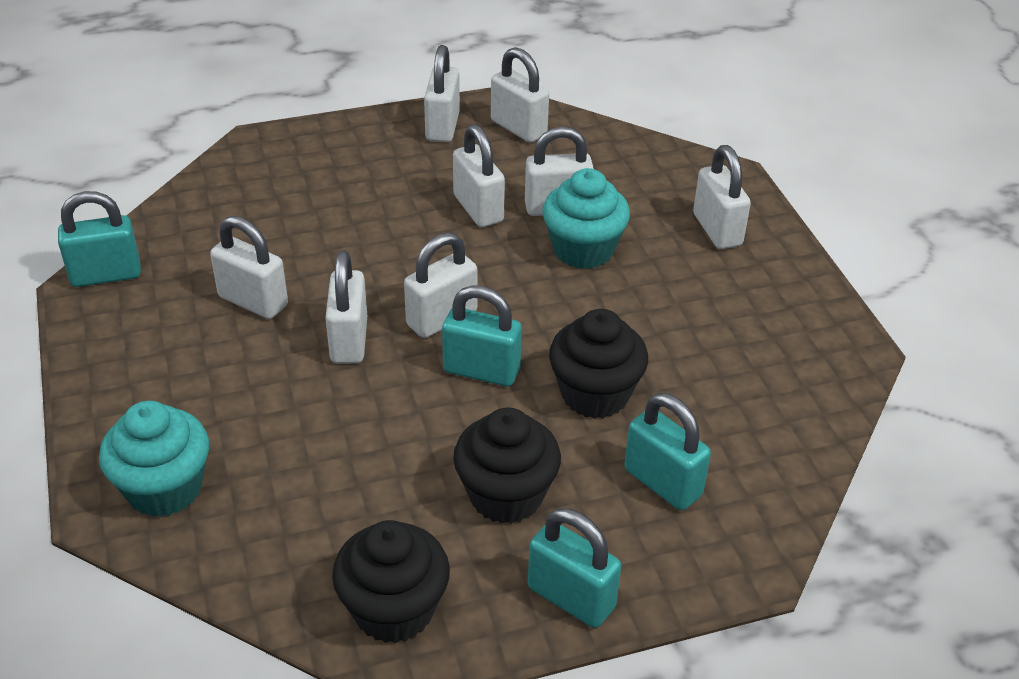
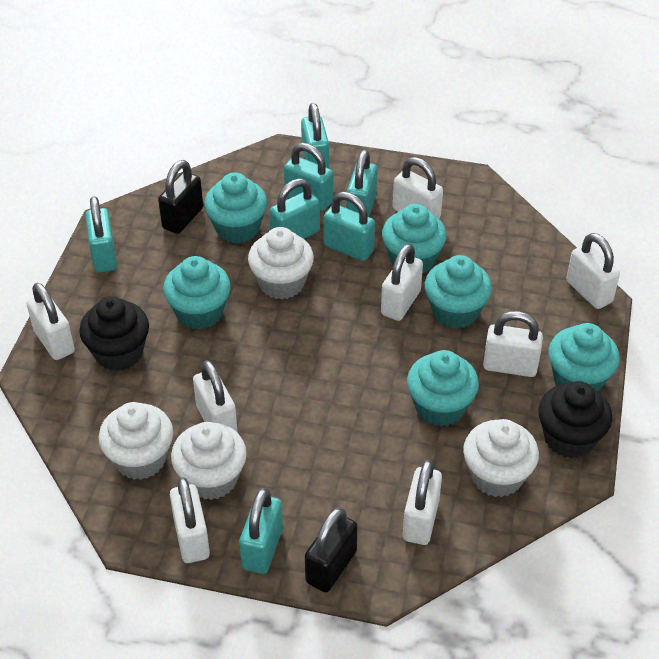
black cupcake: 3 -> 2
black padlock: 0 -> 2
turquoise cupcake: 2 -> 6
turquoise padlock: 4 -> 7
white cupcake: 0 -> 4

